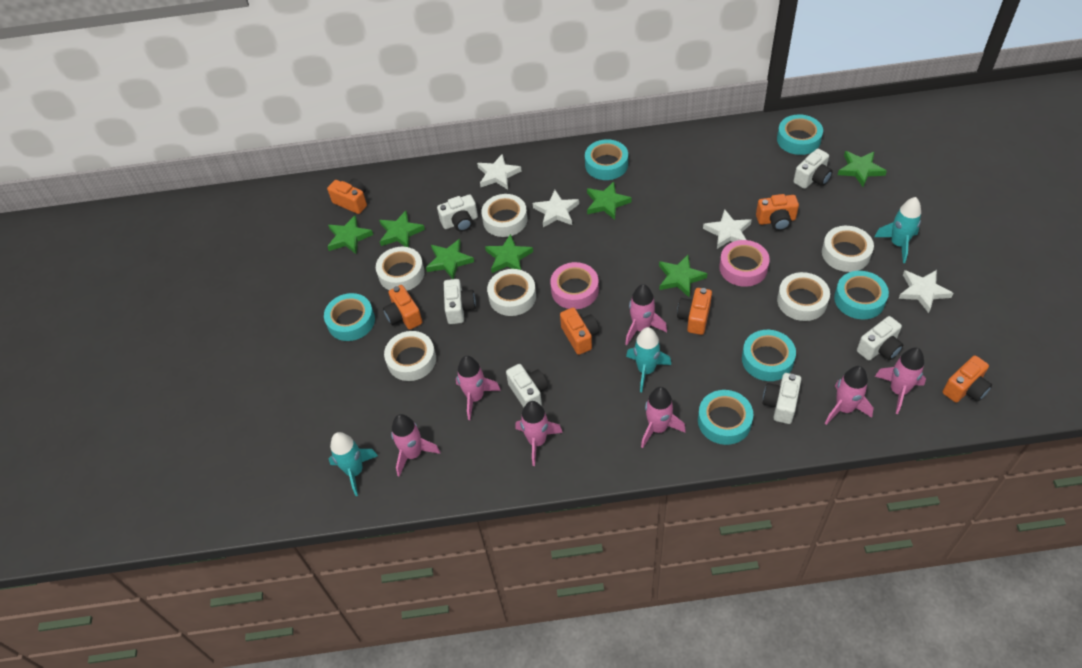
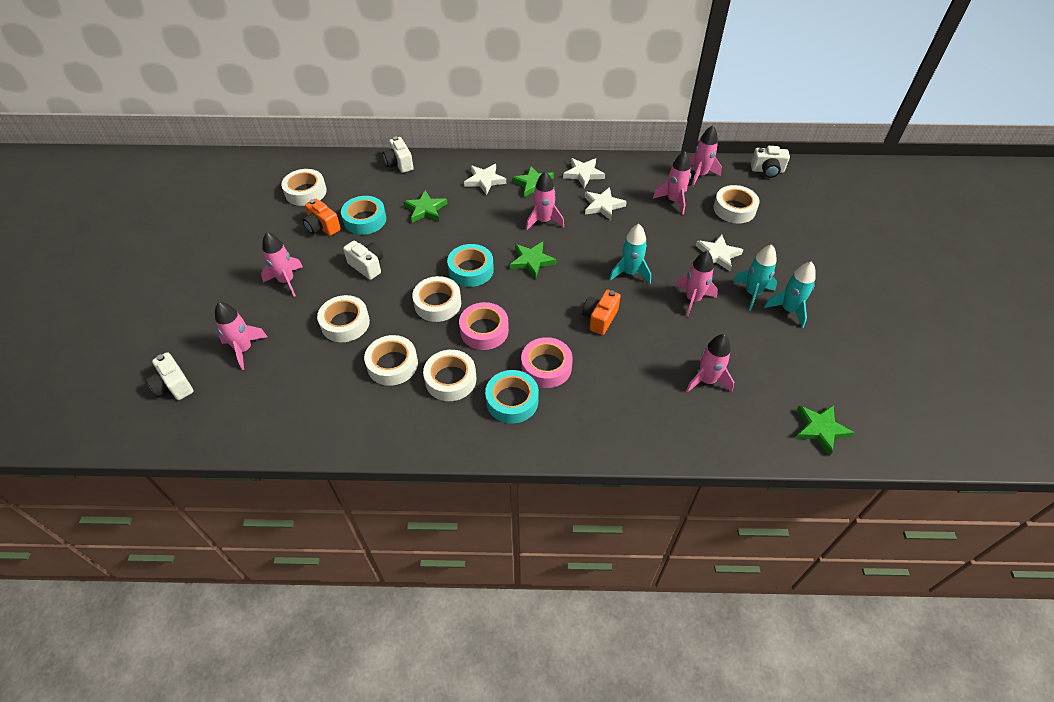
green star: 7 -> 4
orange camera: 6 -> 2
turquoise tape: 6 -> 3
white camera: 6 -> 4

